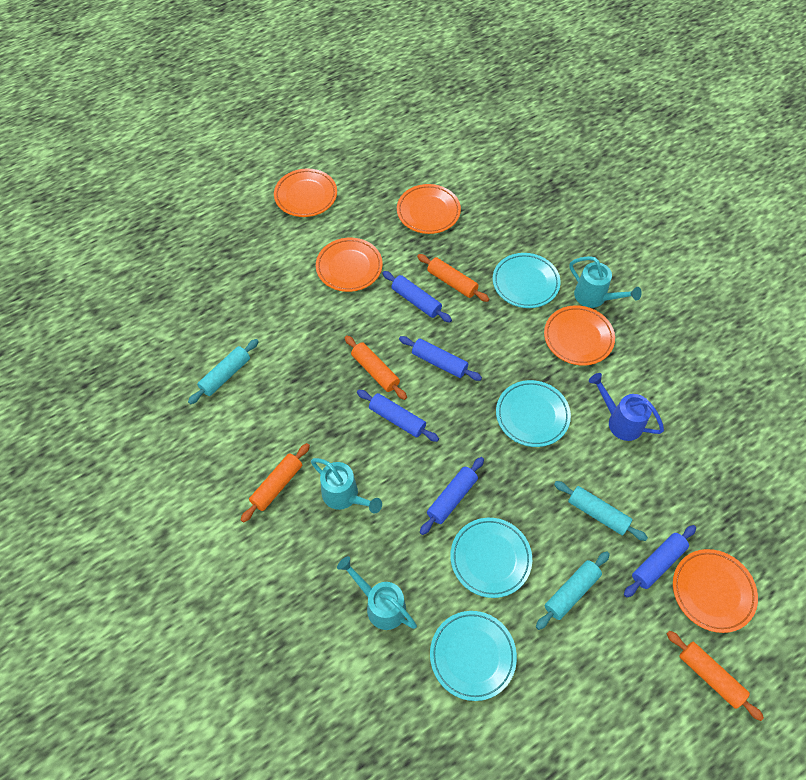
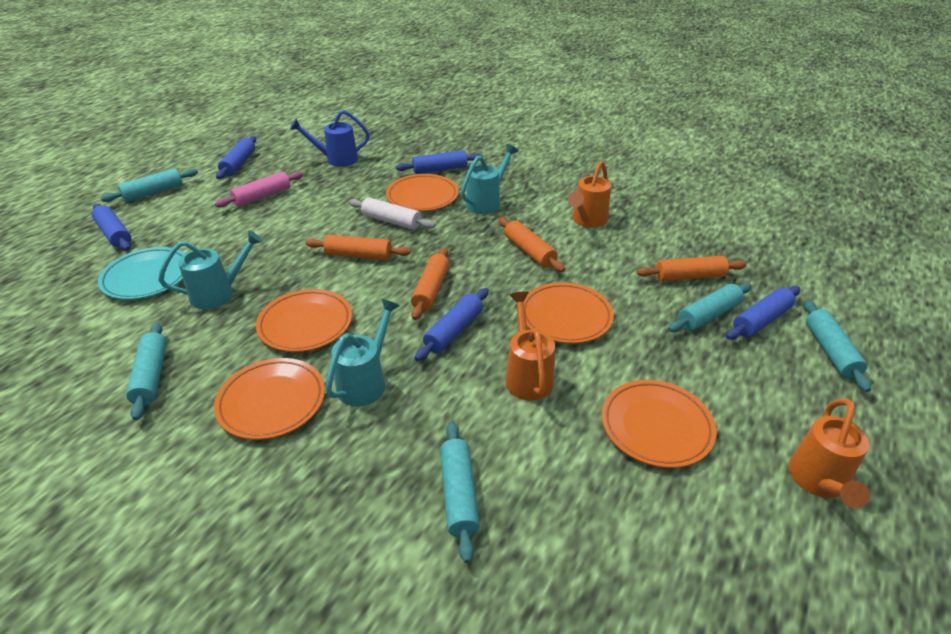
orange watering can: 0 -> 3
pink rolling pin: 0 -> 1
turquoise plate: 4 -> 1
turquoise rolling pin: 3 -> 5
white rolling pin: 0 -> 1

